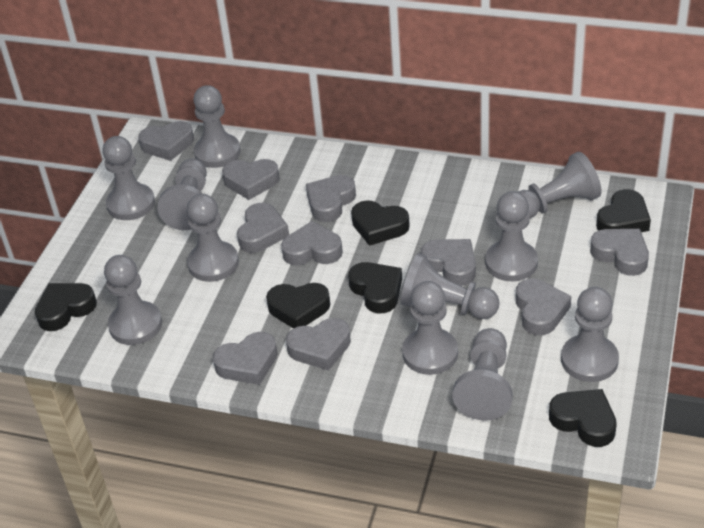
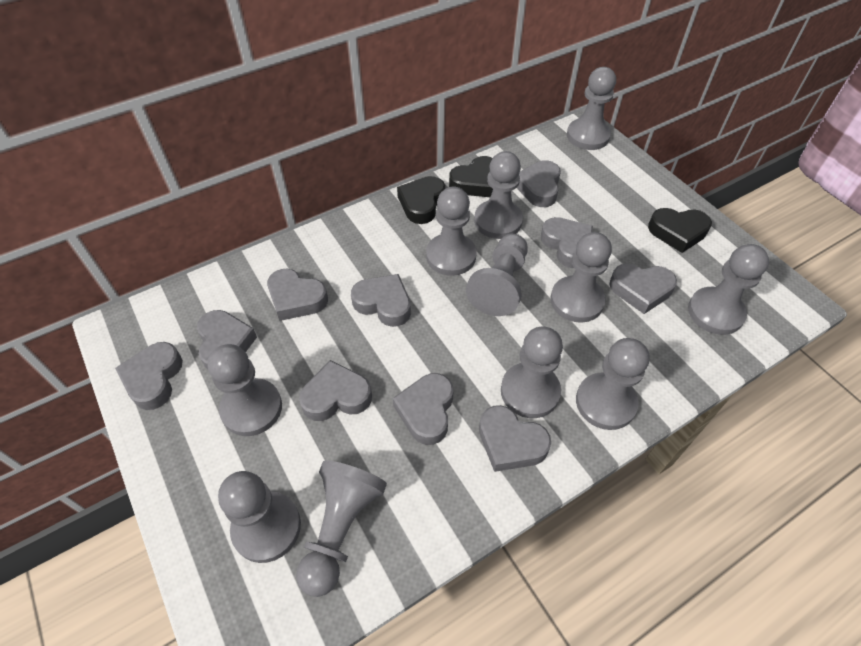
black heart: 6 -> 3

